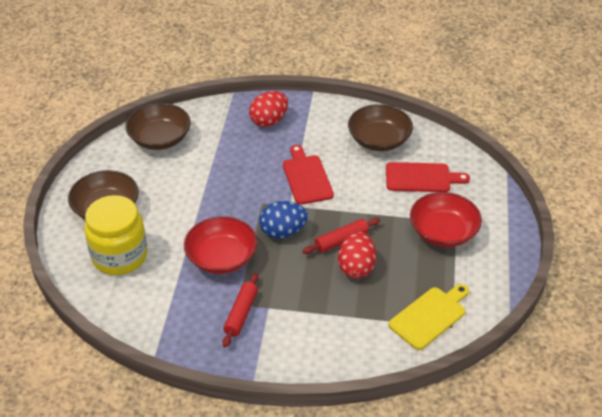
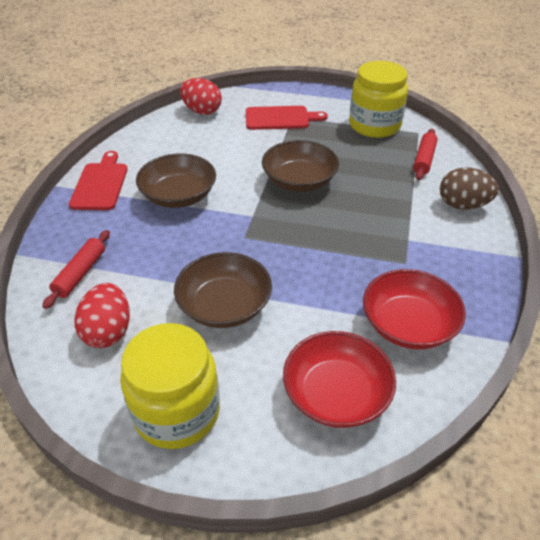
blue egg: 1 -> 0
brown egg: 0 -> 1
yellow cutting board: 1 -> 0
yellow jar: 1 -> 2

